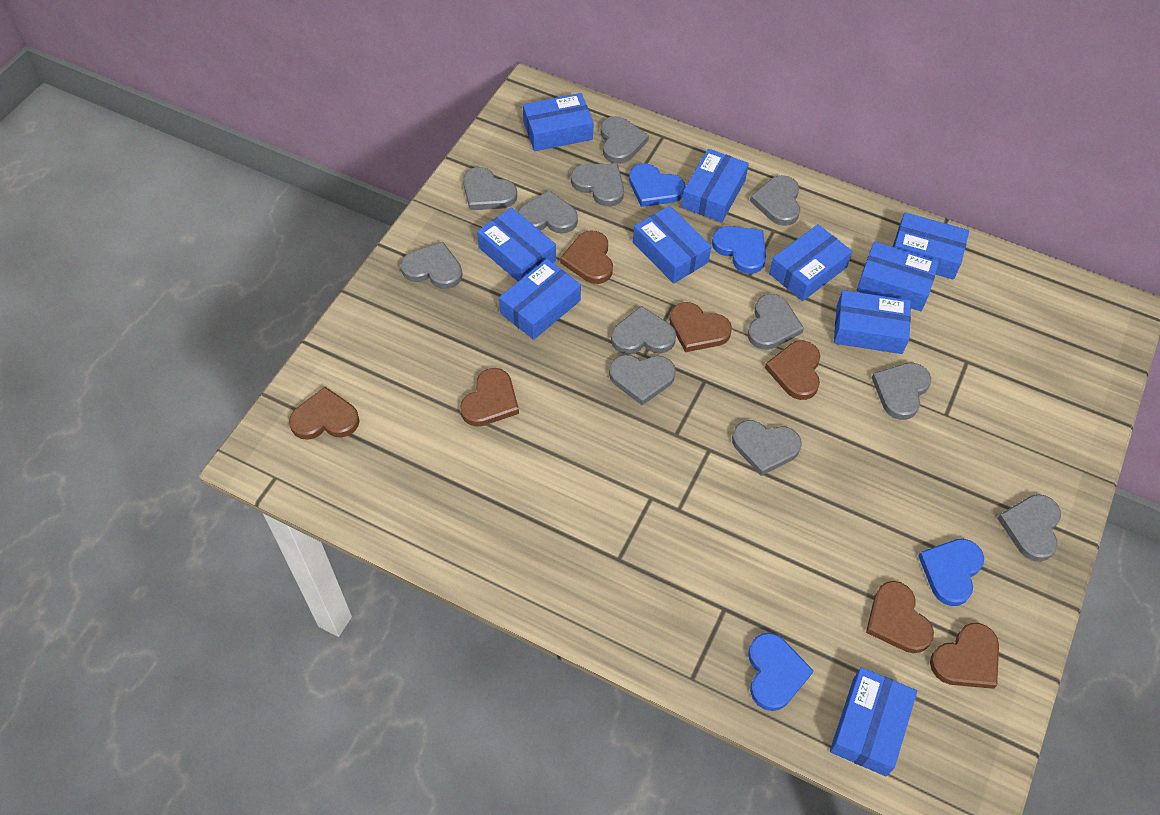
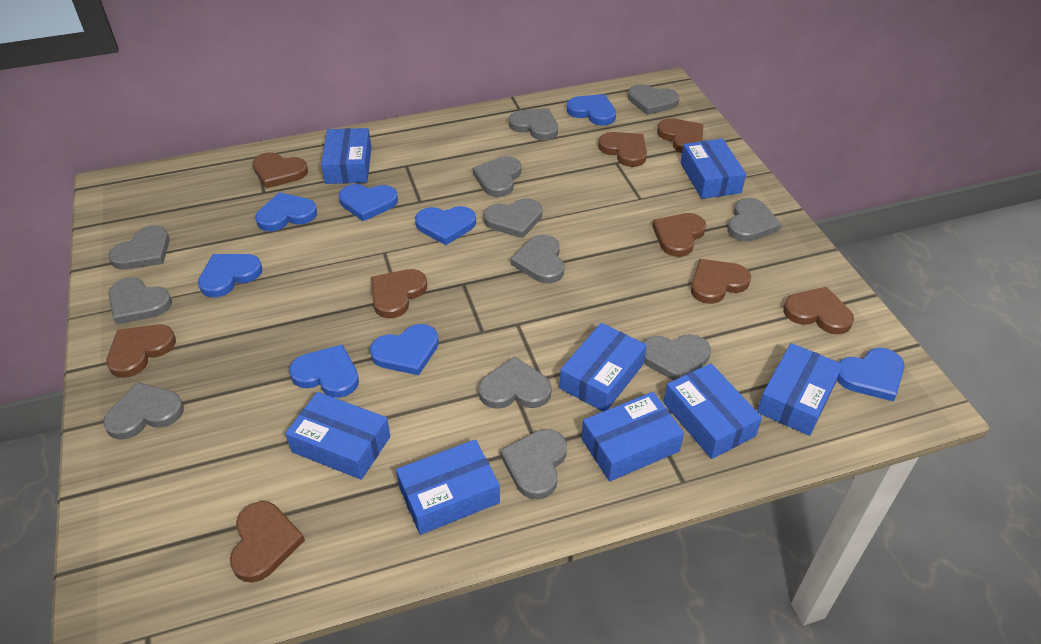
blue box: 10 -> 8
blue heart: 4 -> 8
brown heart: 7 -> 9

